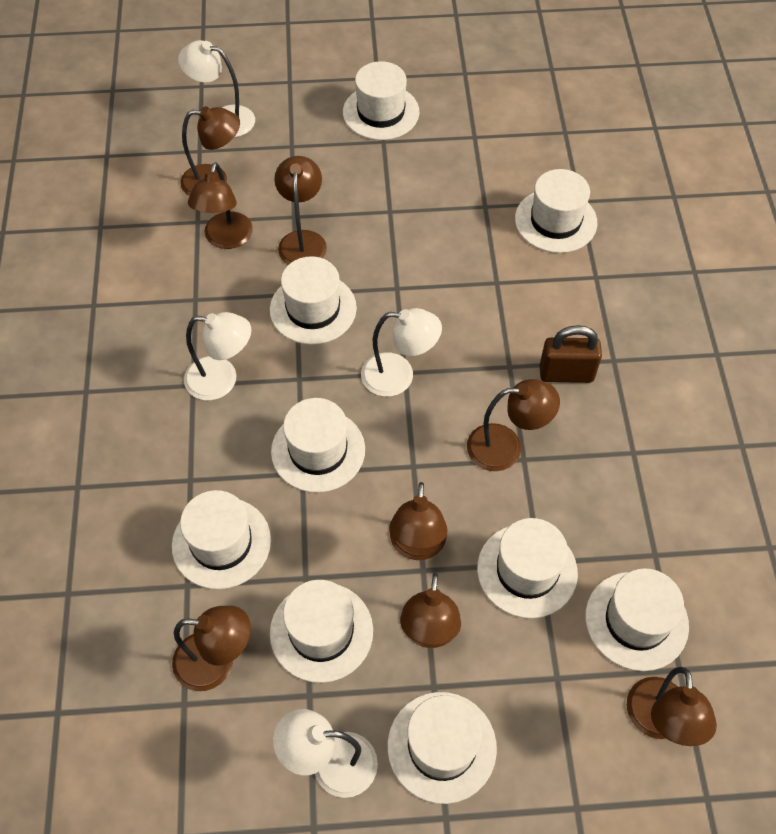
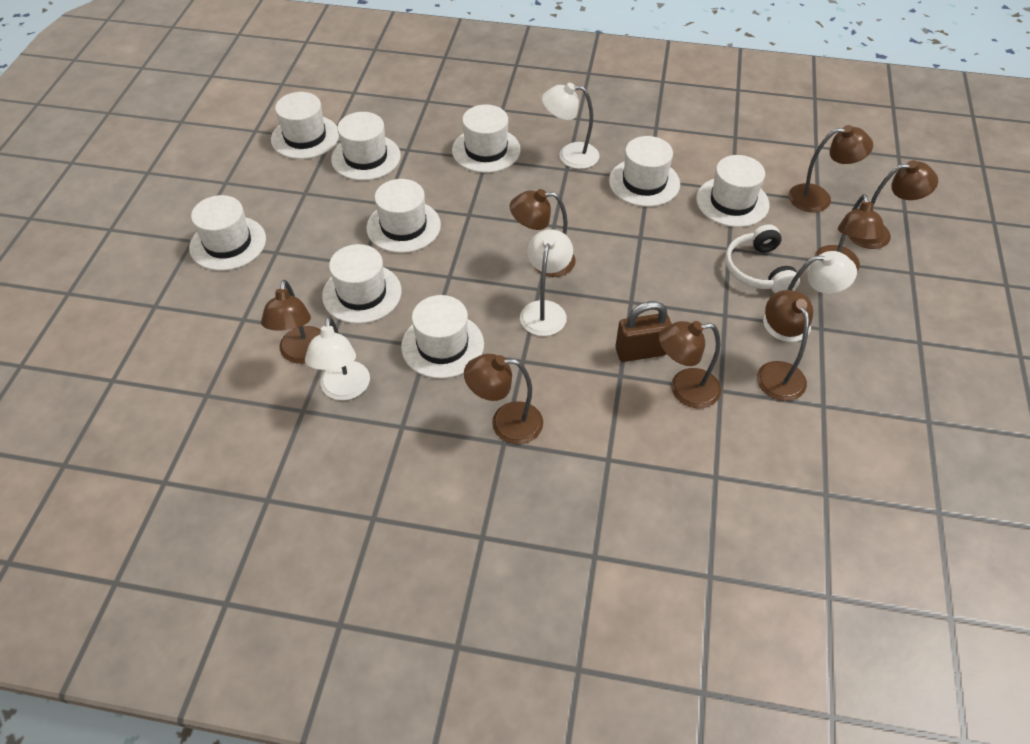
white headphones: 0 -> 1

